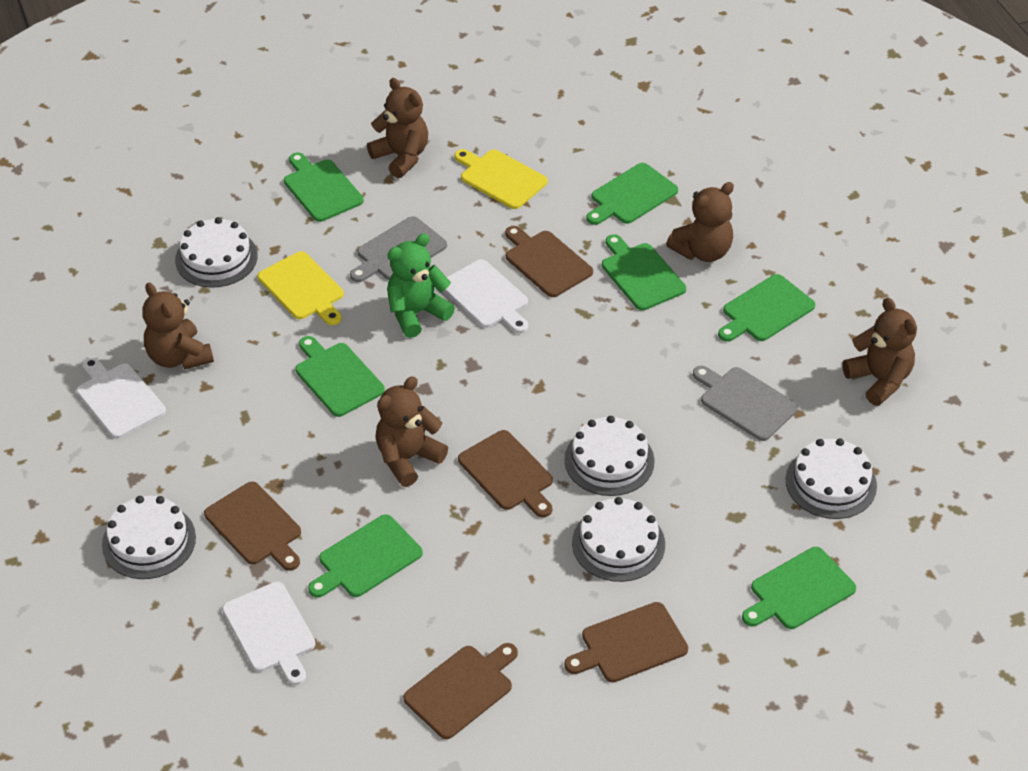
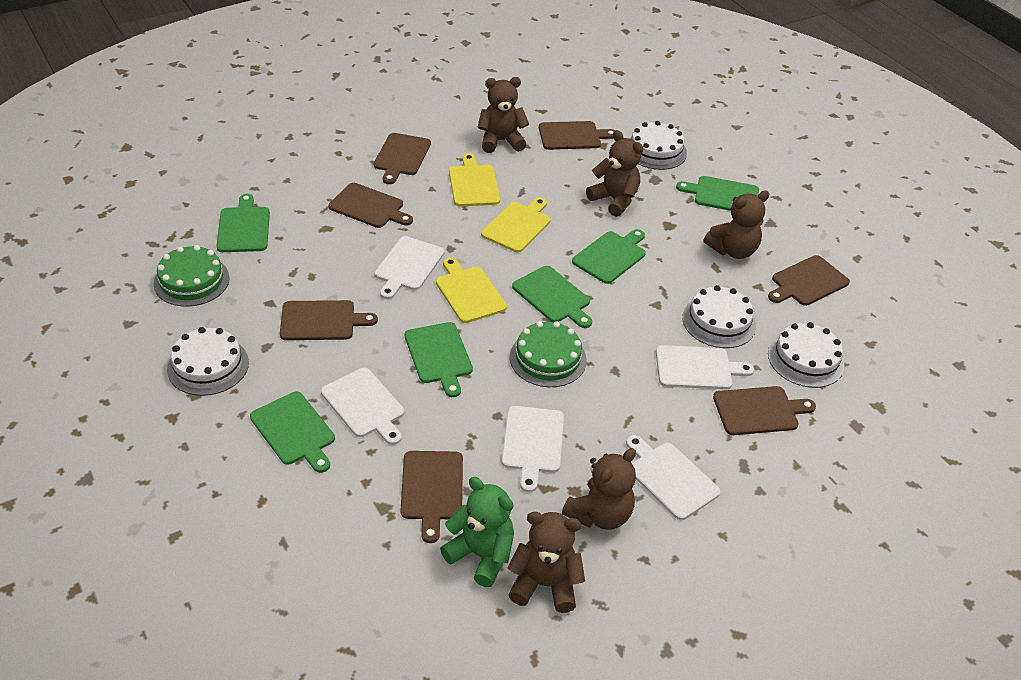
brown cutting board: 5 -> 7
green cake: 0 -> 2
green cutting board: 7 -> 6
grey cutting board: 2 -> 0
white cake: 5 -> 4
white cutting board: 3 -> 5
yellow cutting board: 2 -> 3

